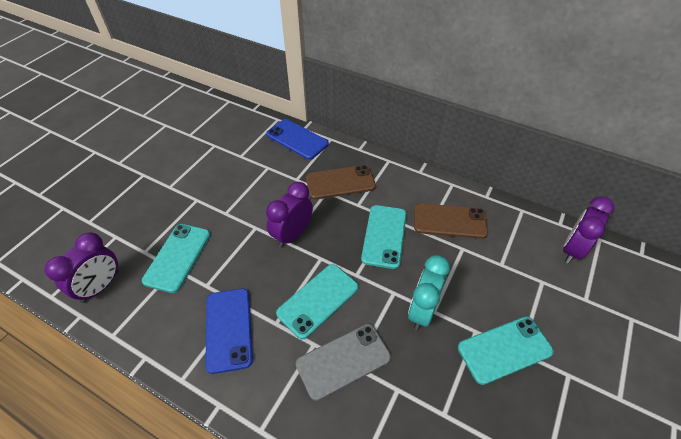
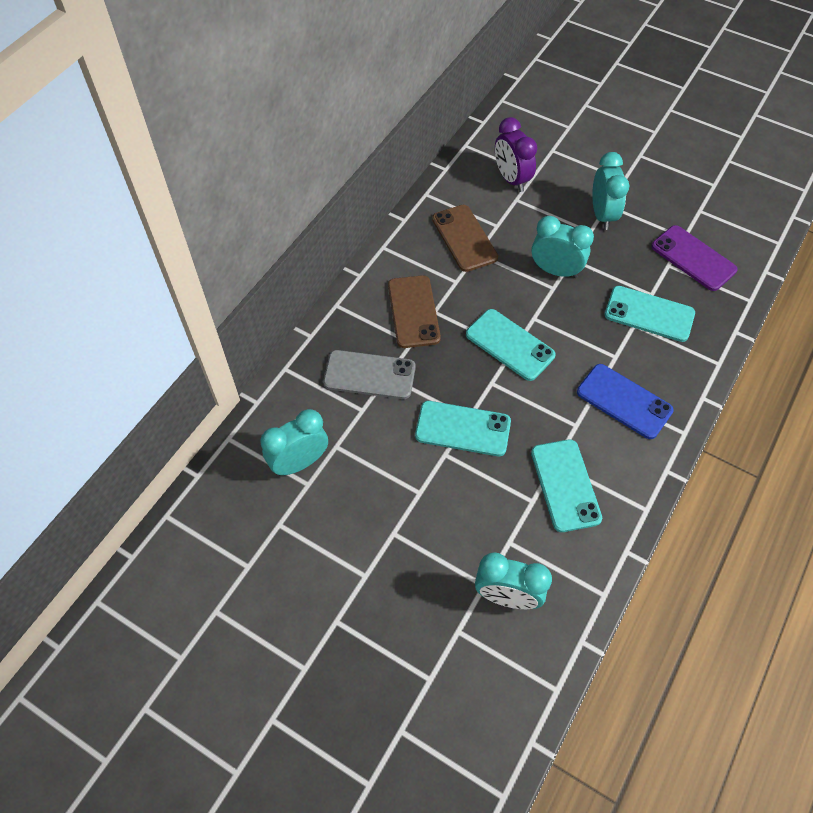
blue phone: 2 -> 1
purple clock: 3 -> 1
purple phone: 0 -> 1
turquoise clock: 1 -> 4

